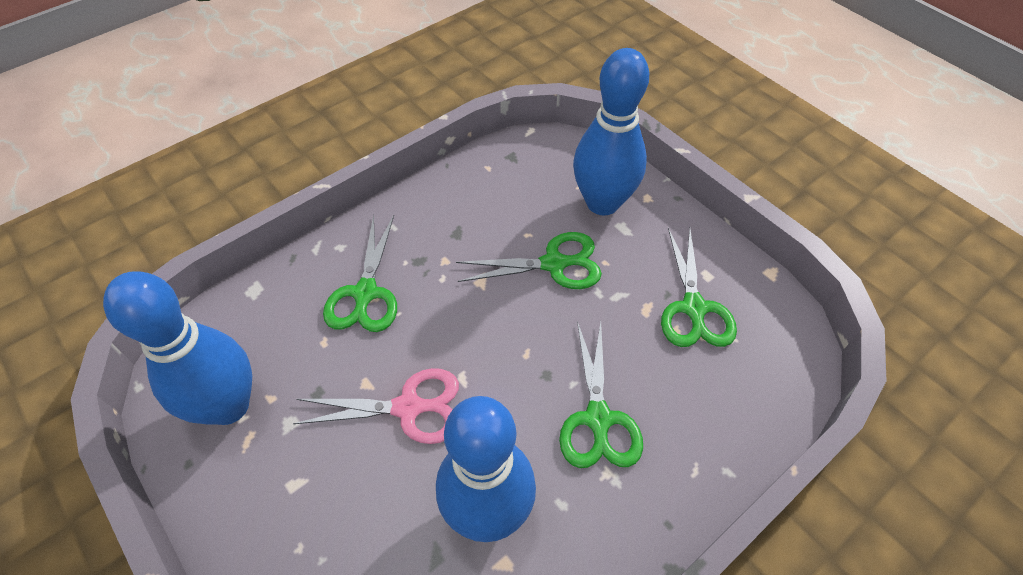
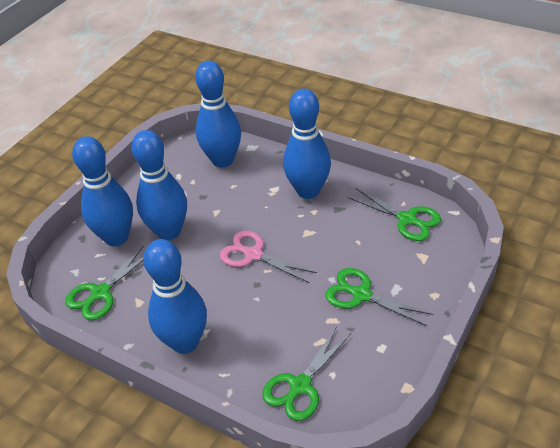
blue bowling pin: 3 -> 5

